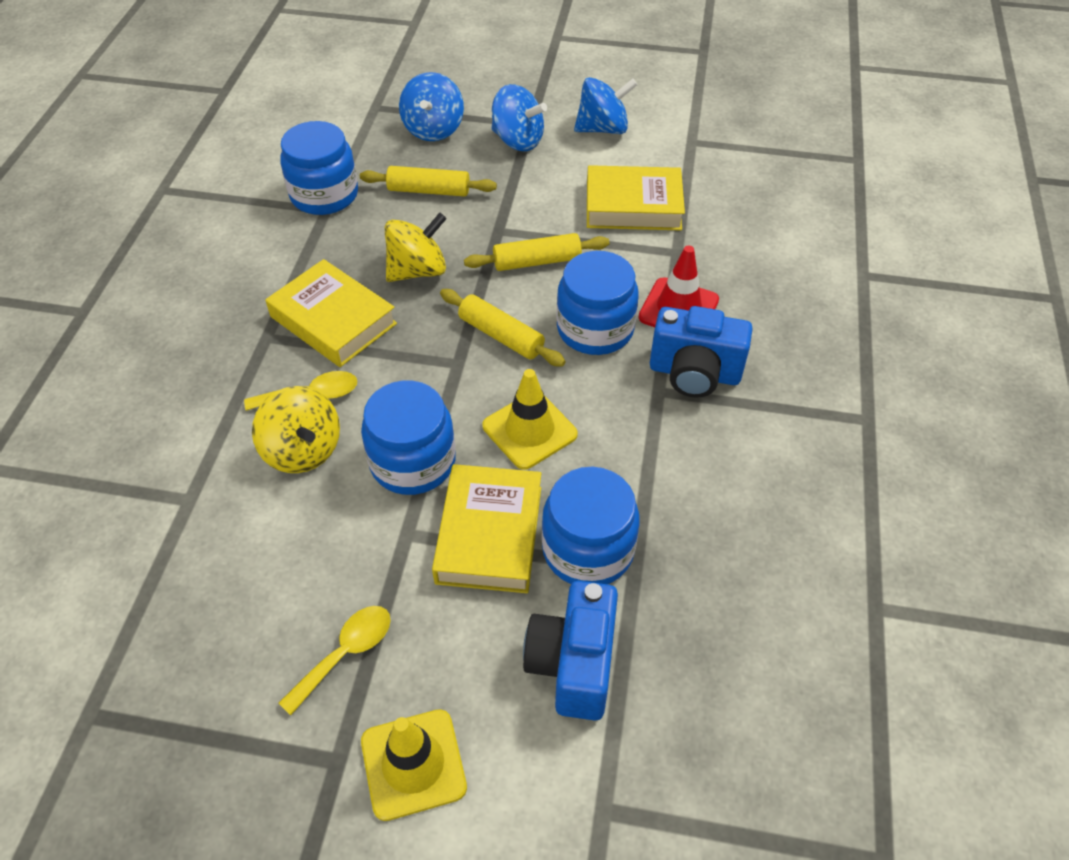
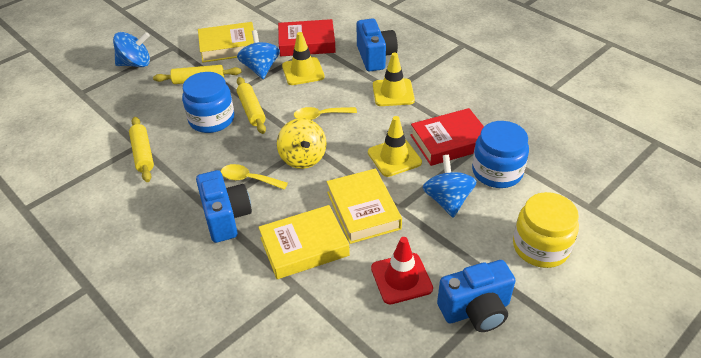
blue camera: 2 -> 3
blue jar: 4 -> 2
red book: 0 -> 2
yellow jar: 0 -> 1
yellow spinning top: 2 -> 1
yellow traffic cone: 2 -> 3

